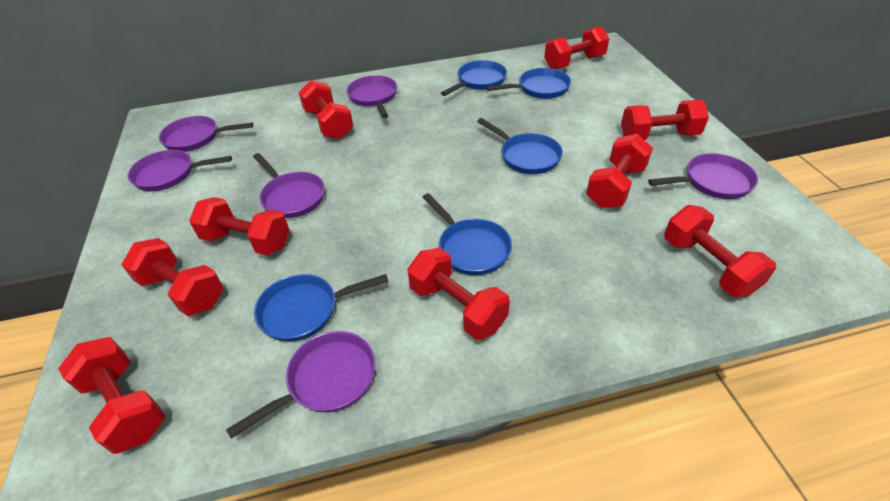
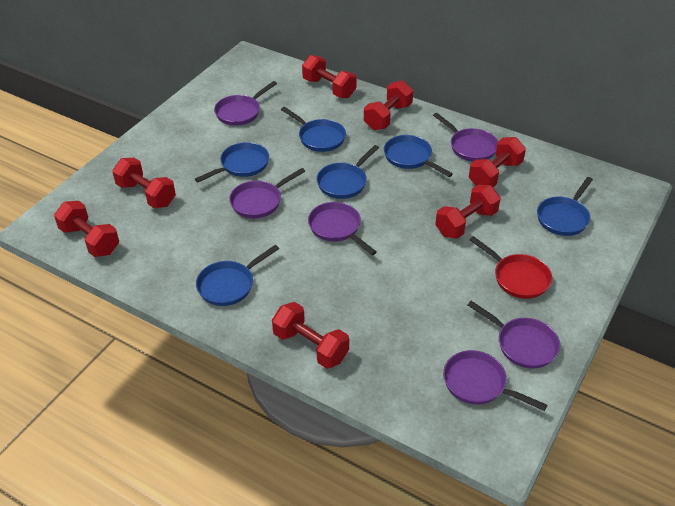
blue pan: 5 -> 6
red dumbbell: 9 -> 7
red pan: 0 -> 1

